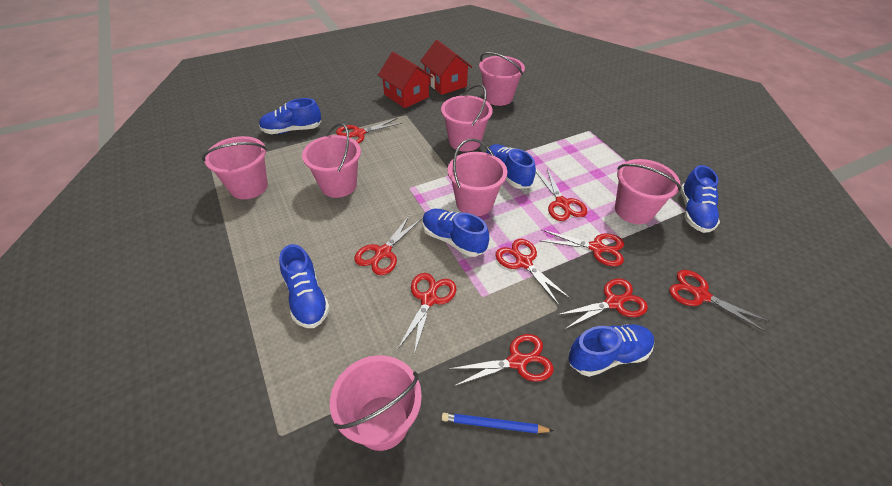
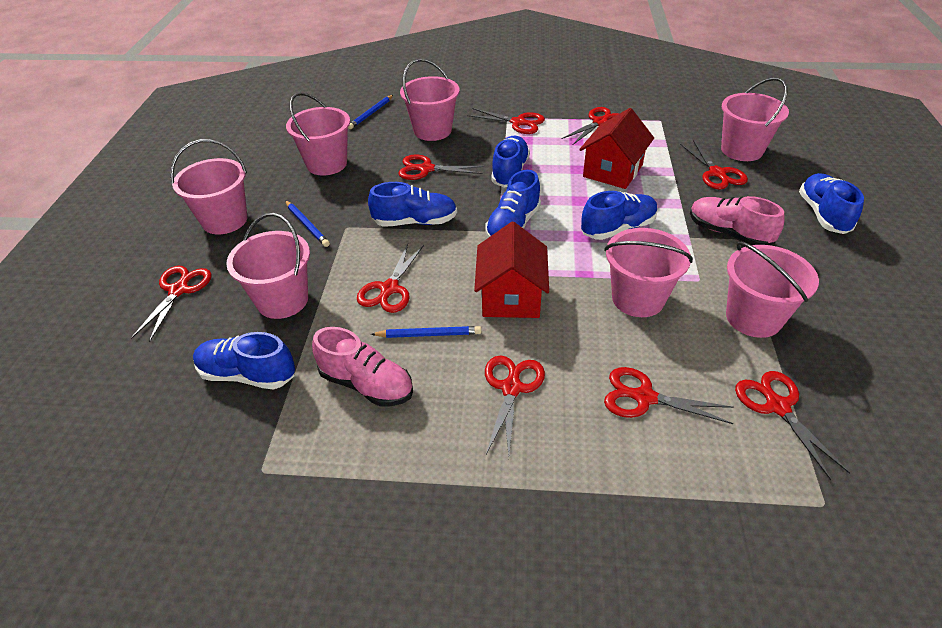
blue pencil: 1 -> 3
pink shoe: 0 -> 2

